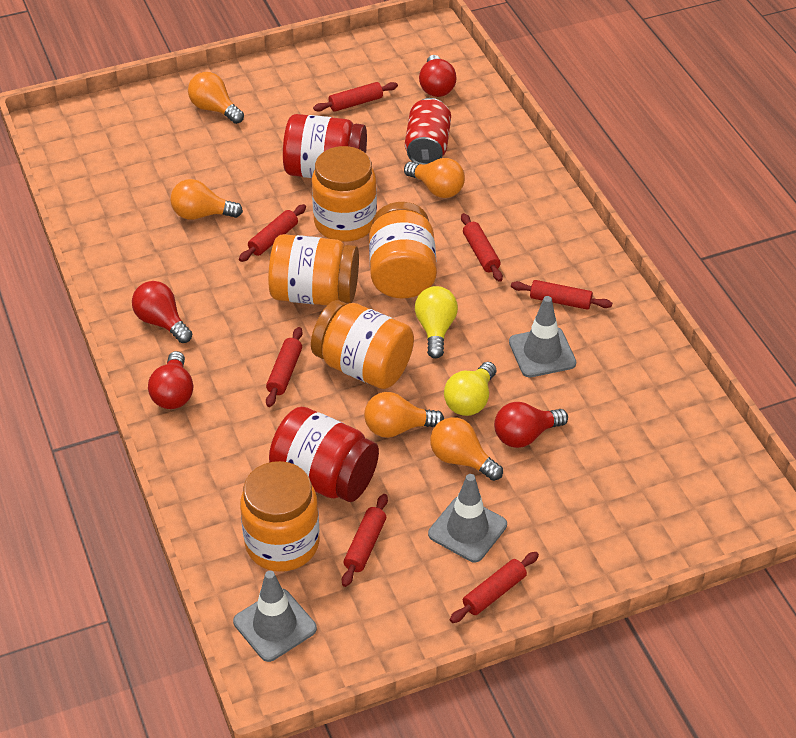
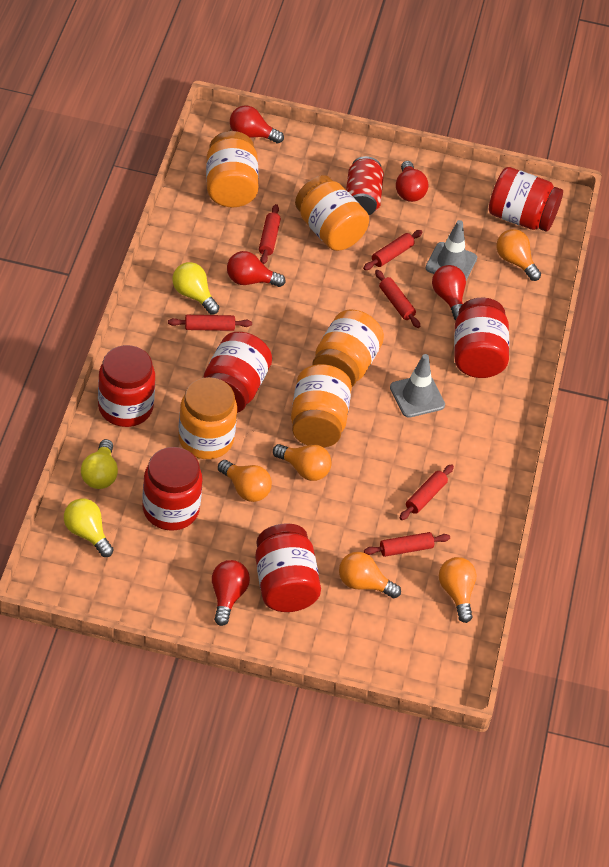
grey traffic cone: 3 -> 2
red jar: 2 -> 6
red light bulb: 4 -> 5
red rolling pin: 7 -> 6
yellow light bulb: 2 -> 3

